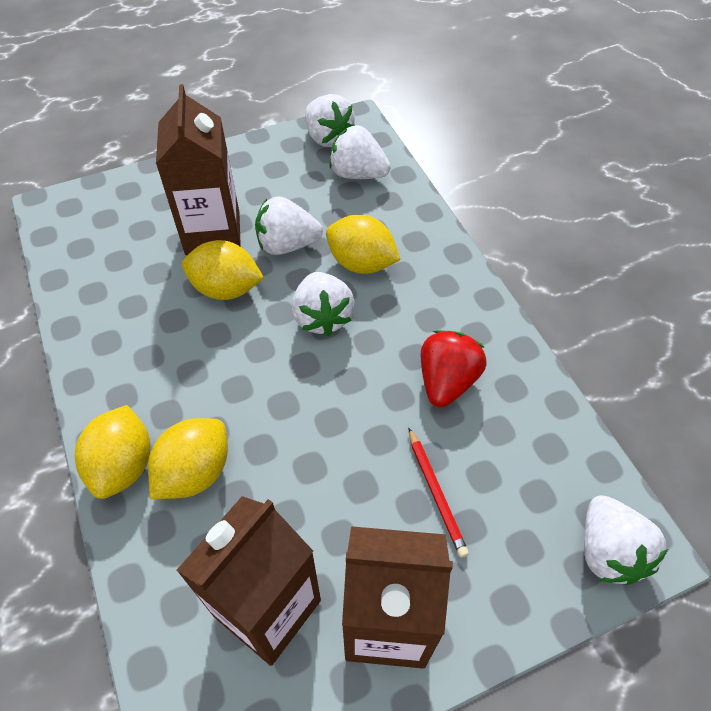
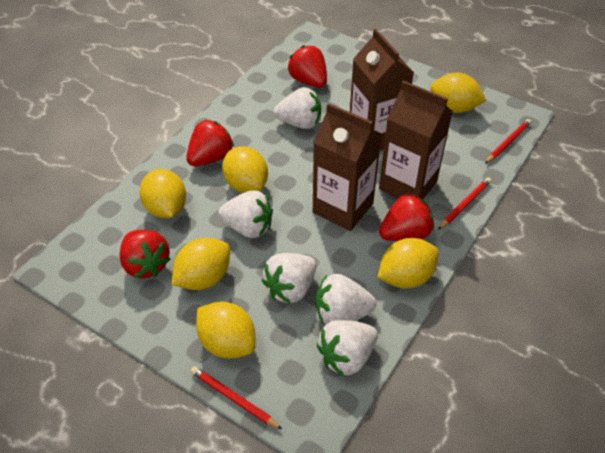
red pencil: 1 -> 3
red strawberry: 1 -> 4
yellow lemon: 4 -> 6

